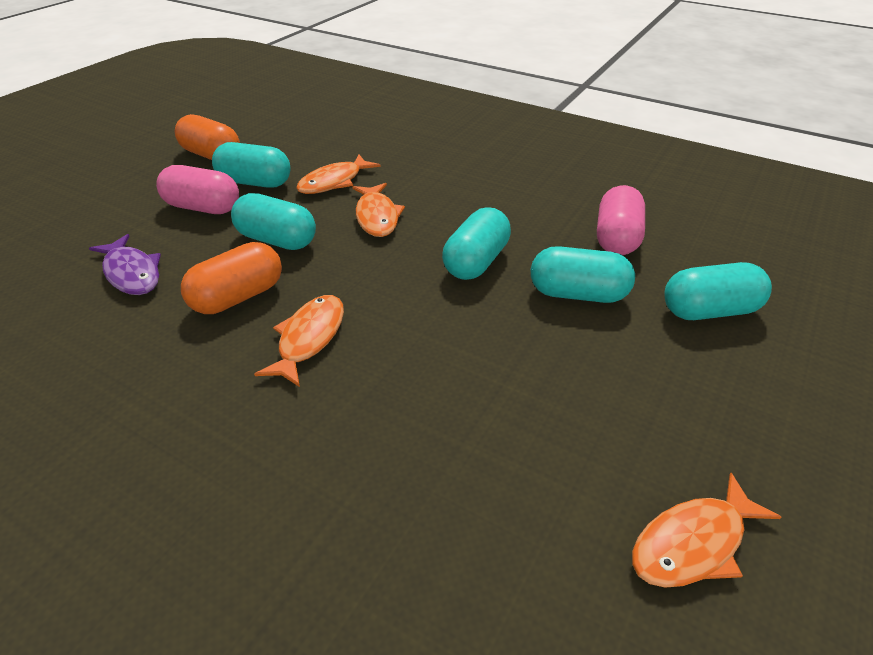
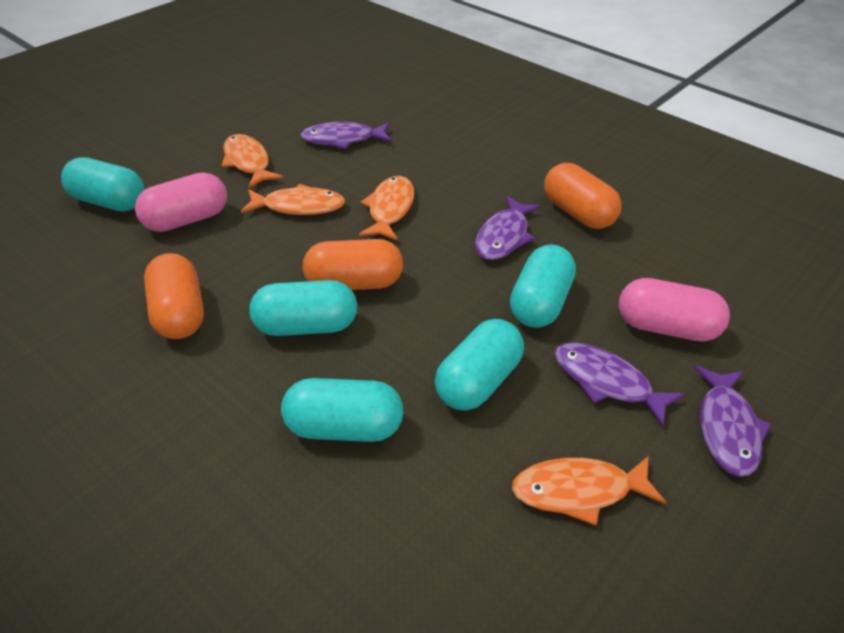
orange capsule: 2 -> 3
purple fish: 1 -> 4

